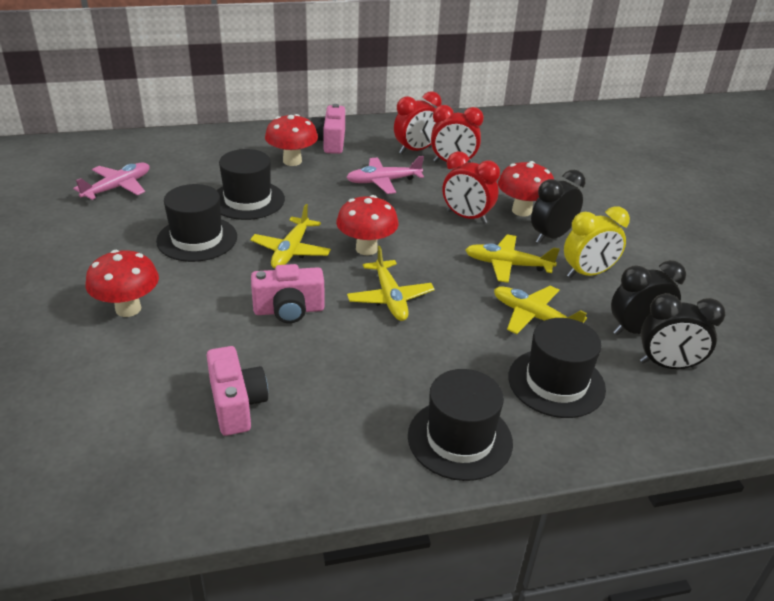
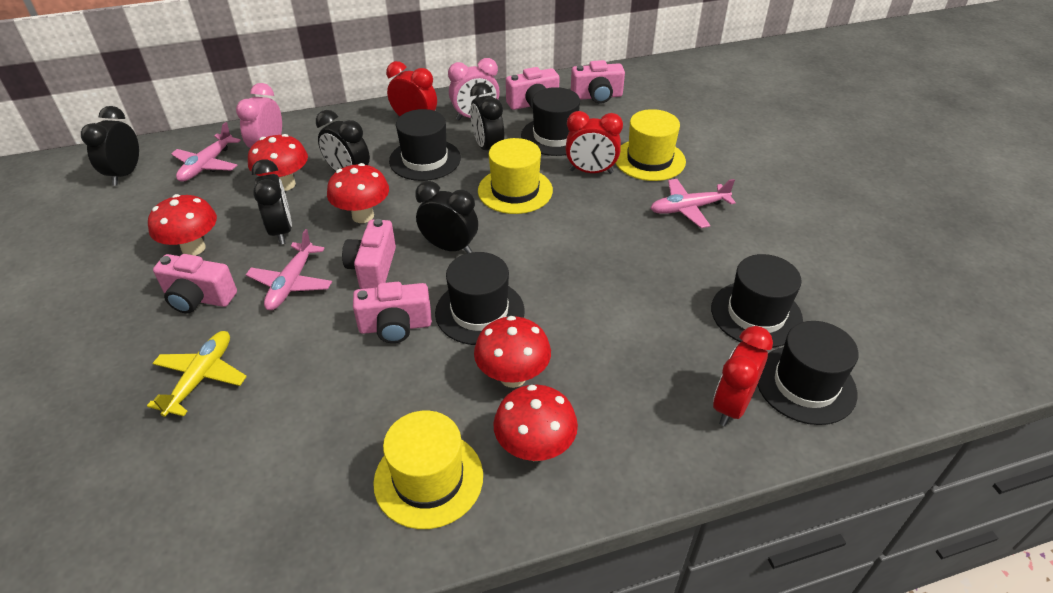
black clock: 3 -> 5
black hat: 4 -> 5
pink camera: 3 -> 5
pink clock: 0 -> 2
pink plane: 2 -> 3
red mushroom: 4 -> 5
yellow clock: 1 -> 0
yellow hat: 0 -> 3
yellow plane: 4 -> 1

